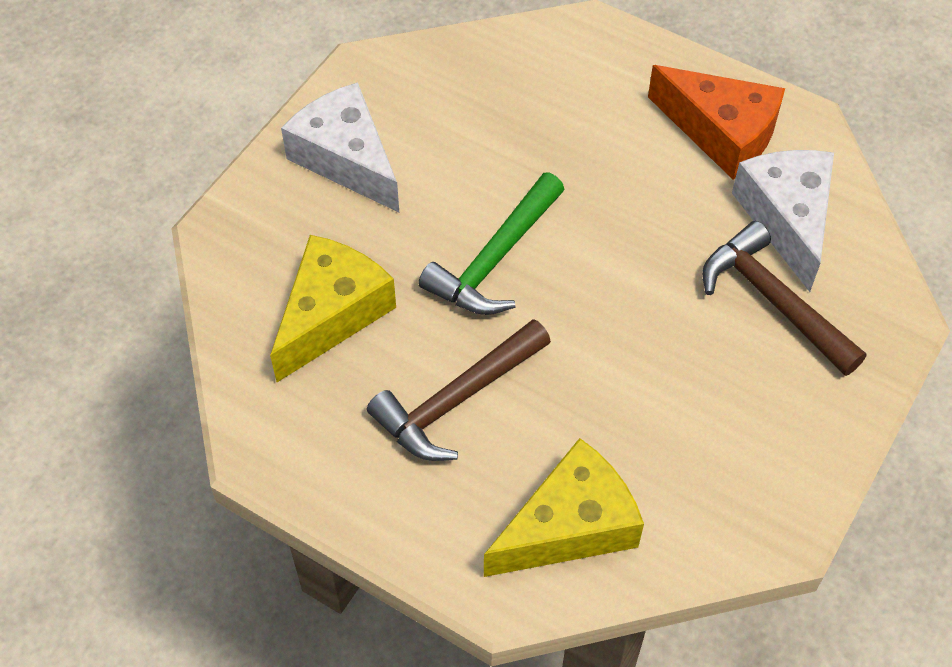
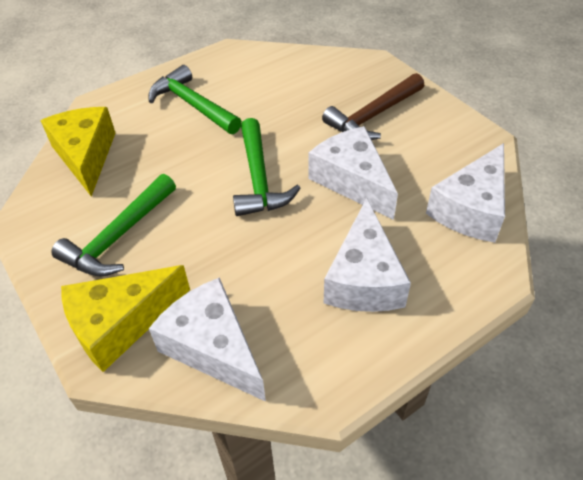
brown hammer: 2 -> 1
green hammer: 1 -> 3
orange cheese: 1 -> 0
white cheese: 2 -> 4

